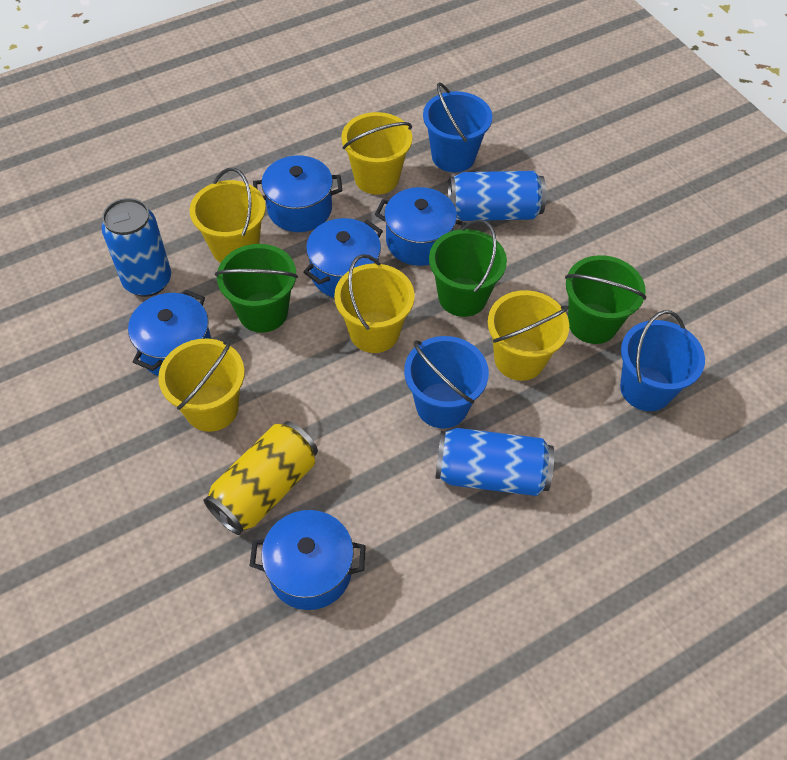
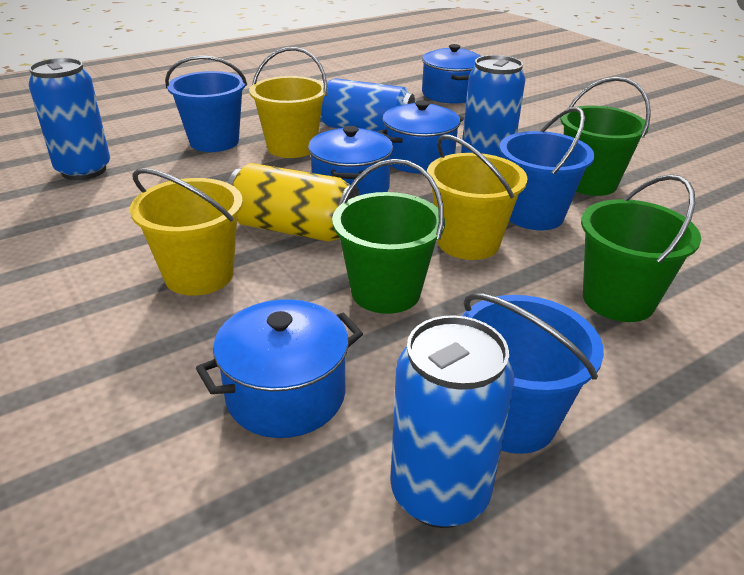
blue can: 3 -> 4
blue pot: 5 -> 4
yellow bucket: 5 -> 3

